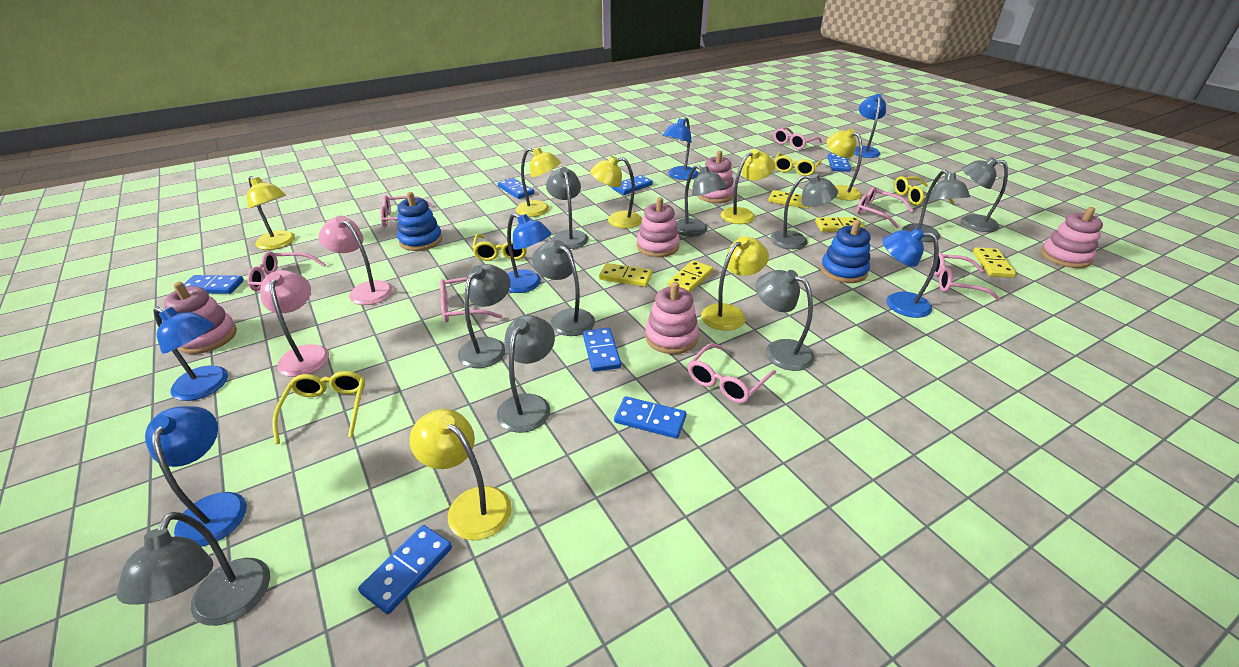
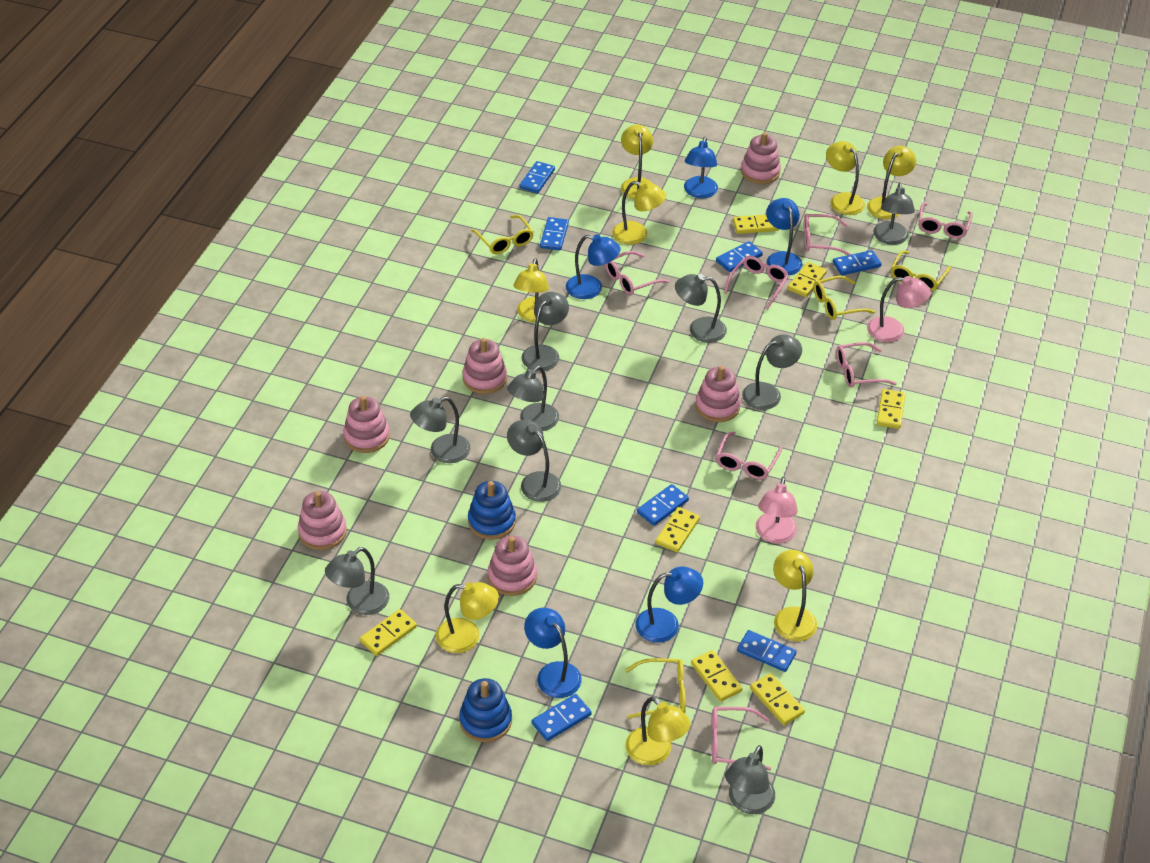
blue lamp: 6 -> 5
grey lamp: 10 -> 9
pink stacking toy: 5 -> 6
yellow domino: 5 -> 7
yellow lamp: 7 -> 8

